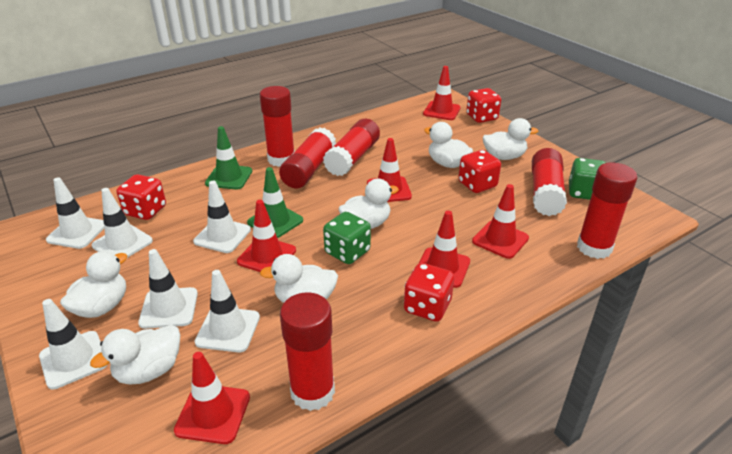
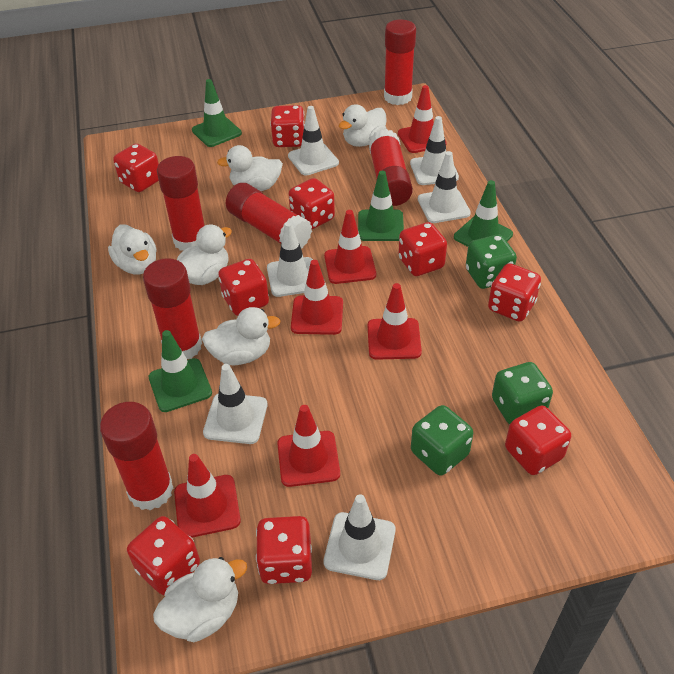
green dice: 2 -> 3
green traffic cone: 2 -> 4
red dice: 4 -> 9

